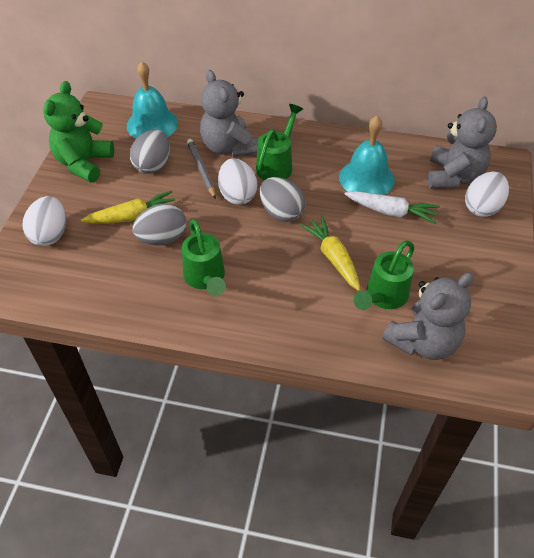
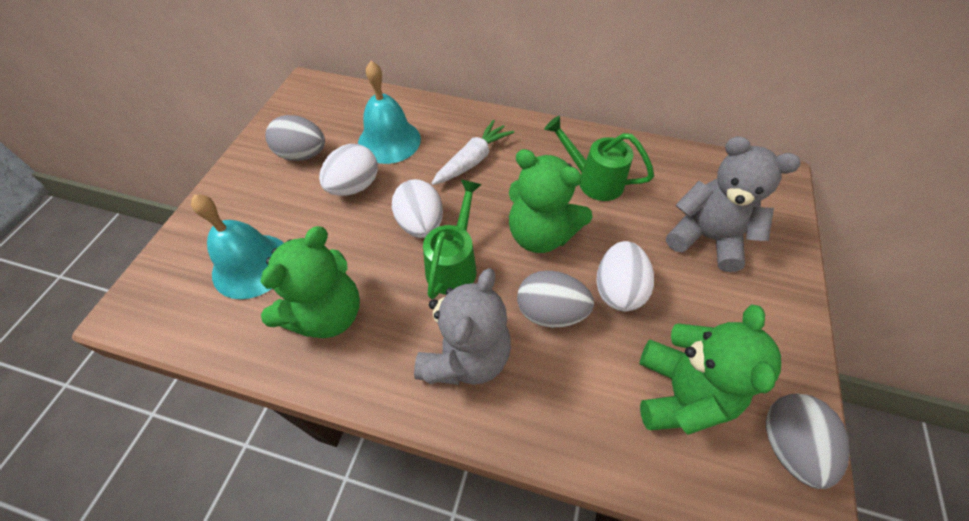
green teddy bear: 1 -> 3
green watering can: 3 -> 2
grey pencil: 1 -> 0
grey teddy bear: 3 -> 2
yellow carrot: 2 -> 0

